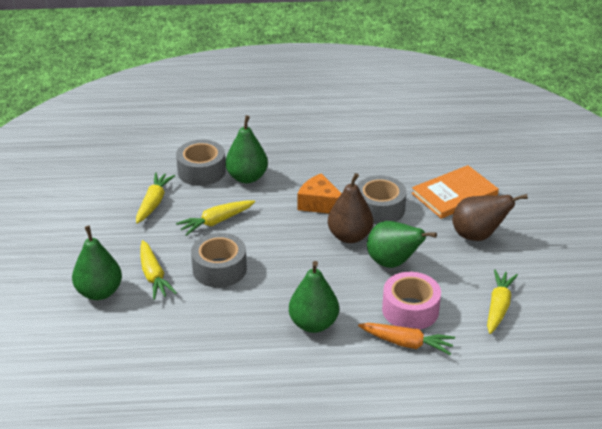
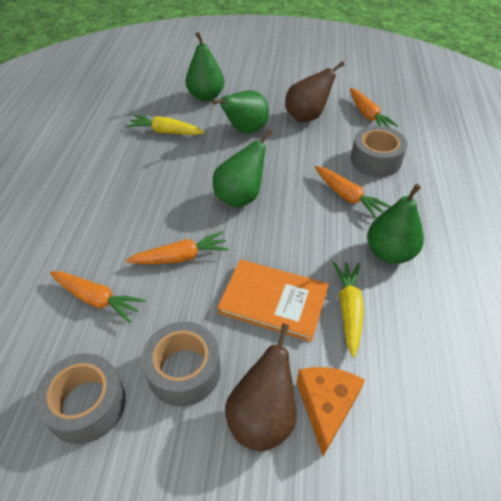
orange carrot: 1 -> 4
pink tape: 1 -> 0
yellow carrot: 4 -> 2

